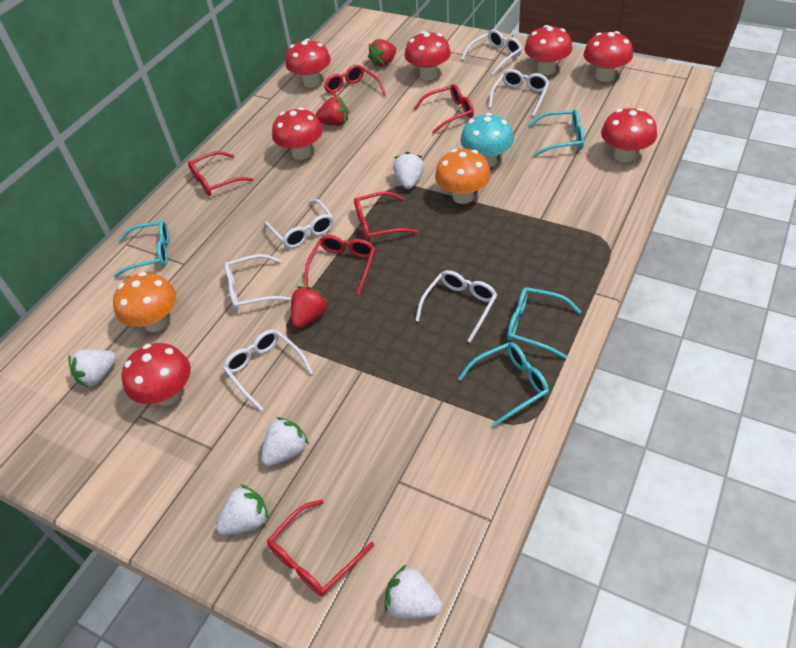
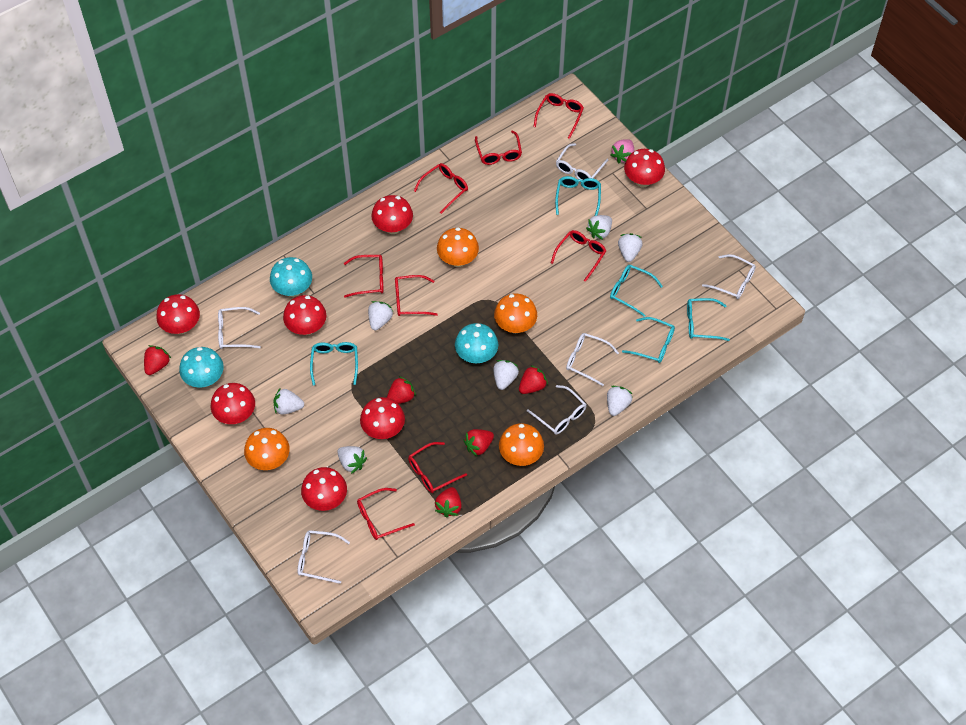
orange mushroom: 2 -> 4
pink strawberry: 0 -> 1
red glasses: 6 -> 8
red strawberry: 3 -> 5
turquoise glasses: 4 -> 5
turquoise mushroom: 1 -> 3
white strawberry: 5 -> 7

